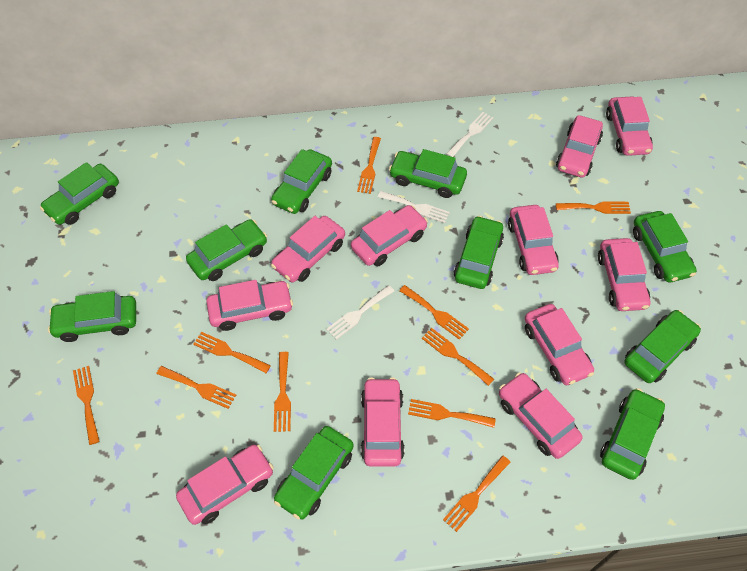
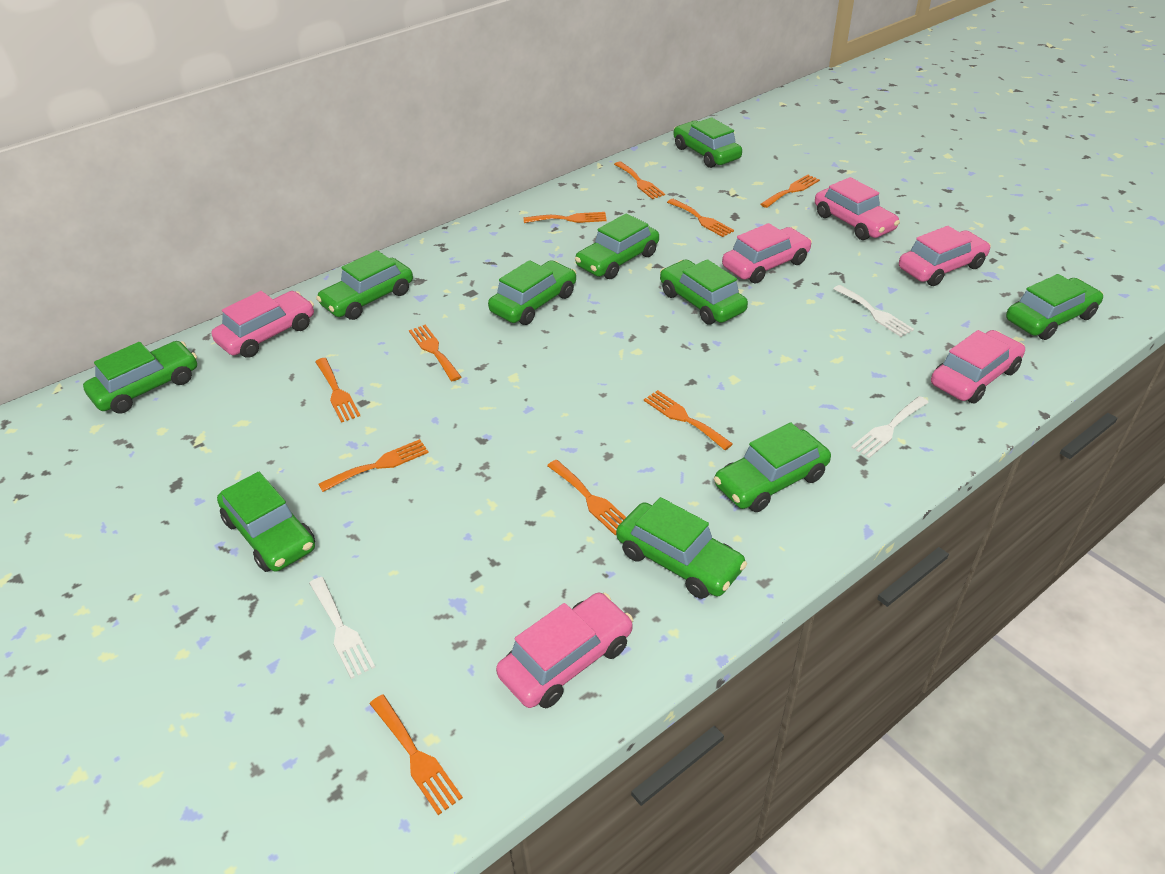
pink car: 11 -> 6

